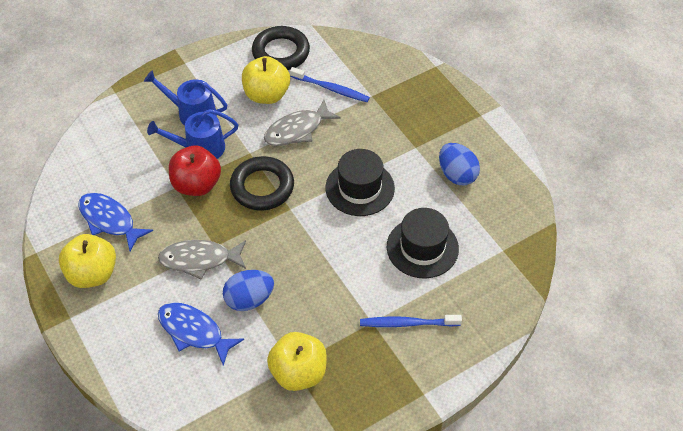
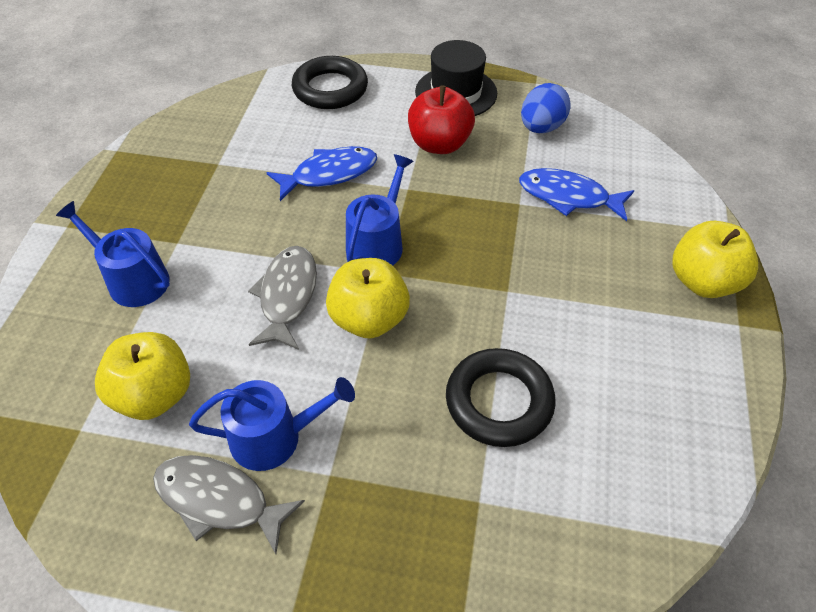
black hat: 2 -> 1
blue egg: 2 -> 1
blue toothbrush: 2 -> 0
blue watering can: 2 -> 3

